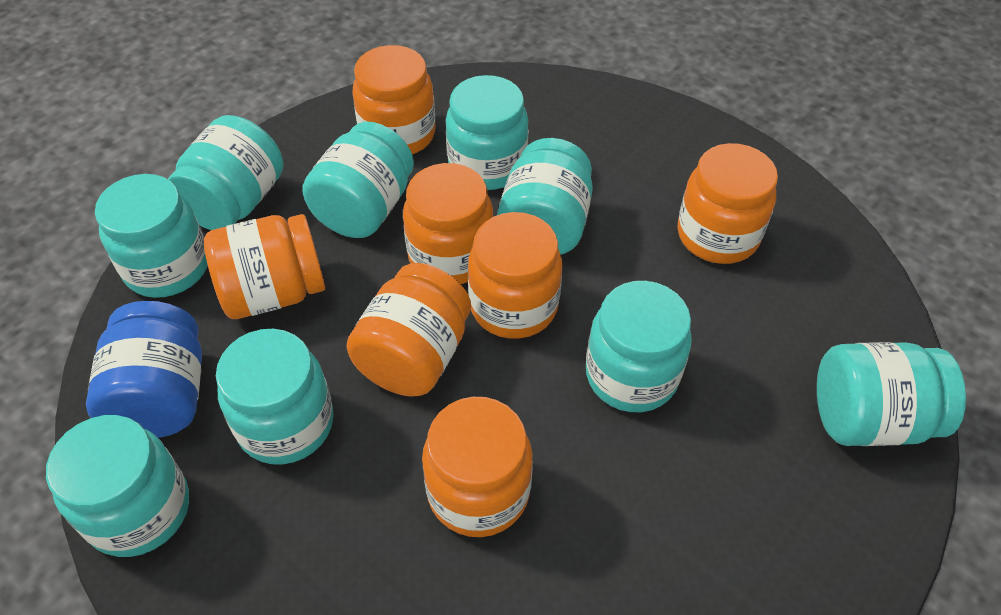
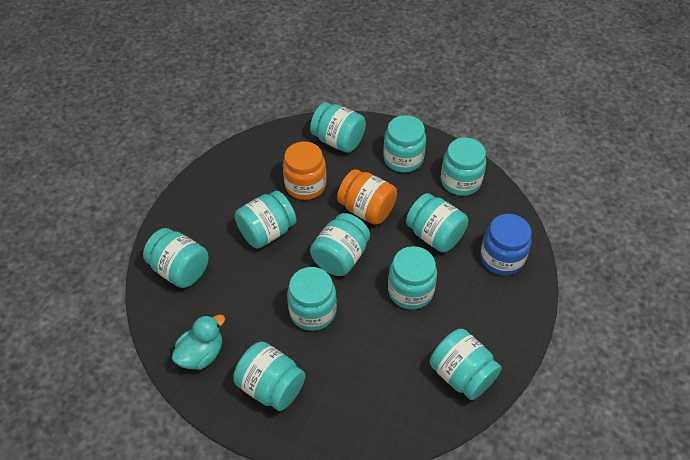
orange jar: 7 -> 2
turquoise duck: 0 -> 1
turquoise jar: 9 -> 11

